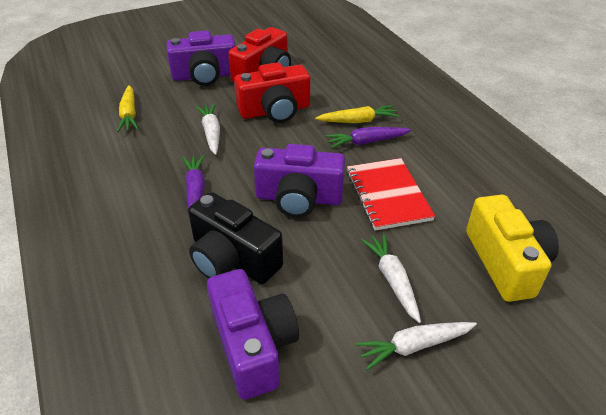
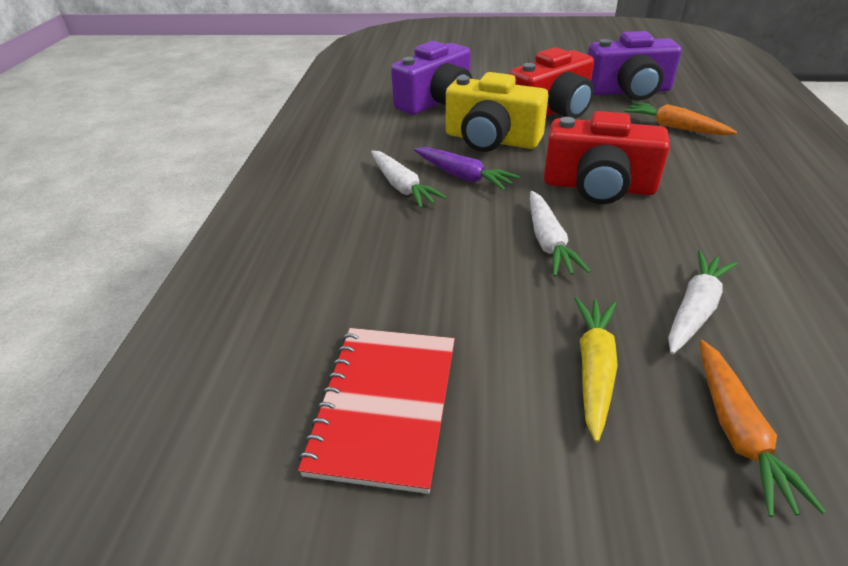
black camera: 1 -> 0
orange carrot: 0 -> 2
purple camera: 3 -> 2
purple carrot: 2 -> 1
yellow carrot: 2 -> 1

